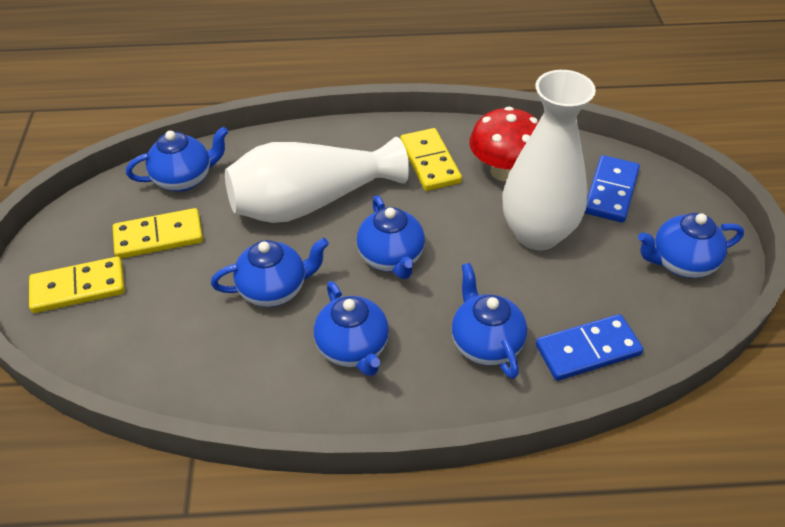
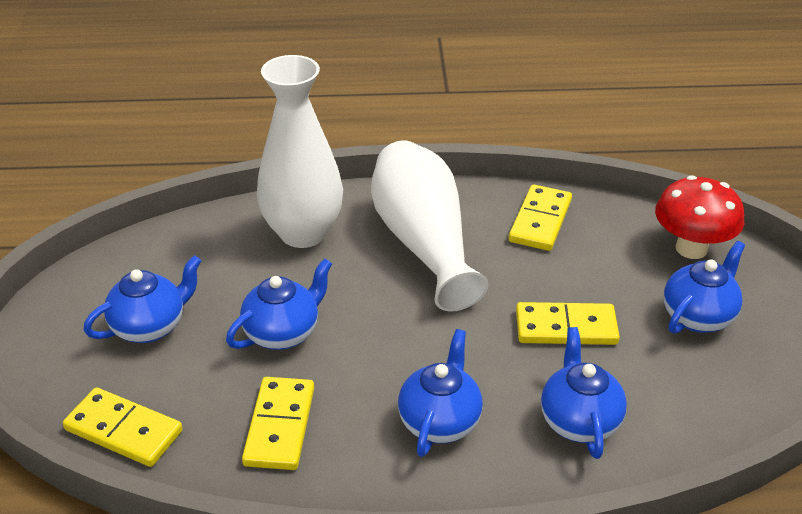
blue domino: 2 -> 0
blue teapot: 6 -> 5
yellow domino: 3 -> 4

